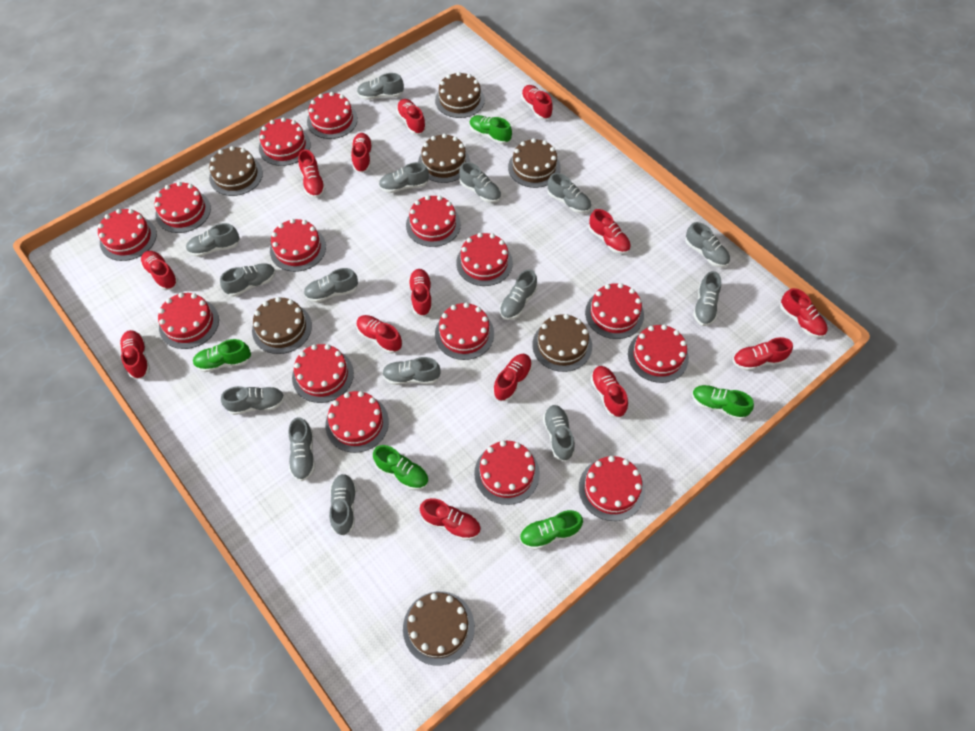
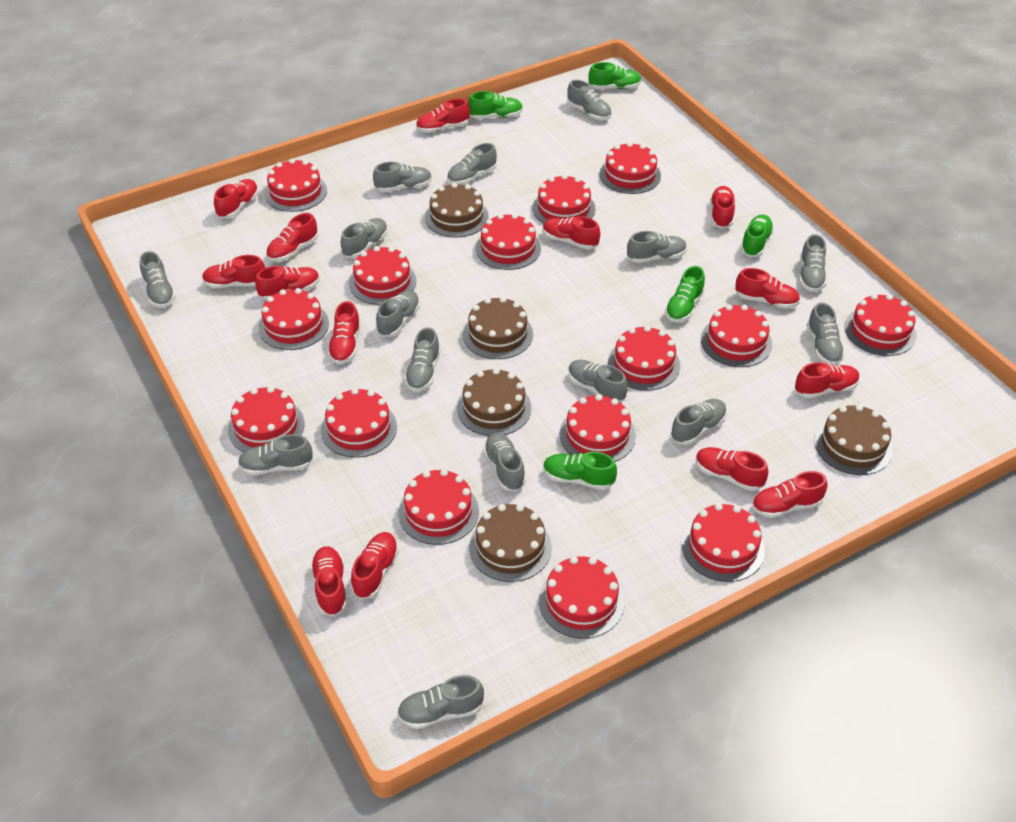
brown cake: 7 -> 5

